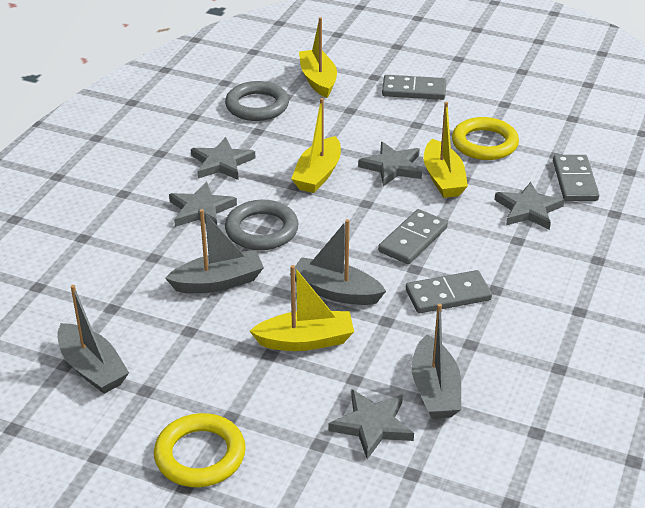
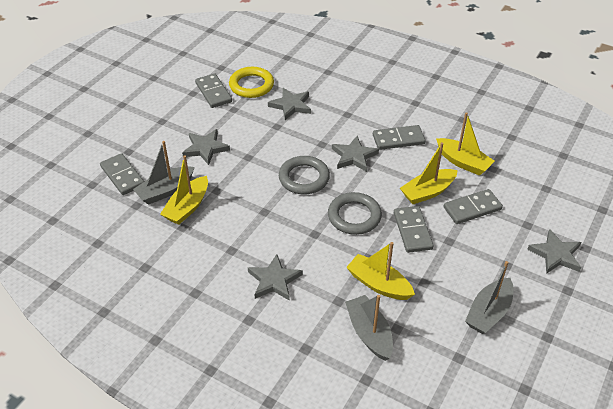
grey boat: 4 -> 3
grey domino: 4 -> 5
yellow ring: 2 -> 1

